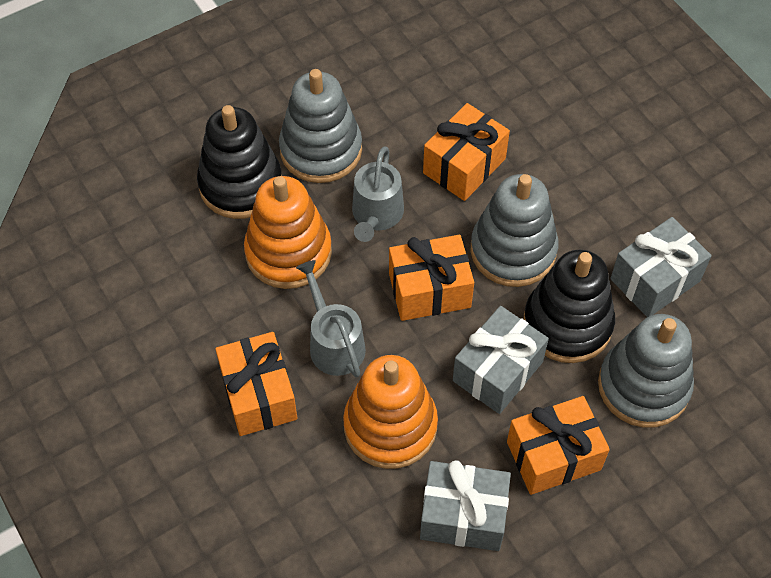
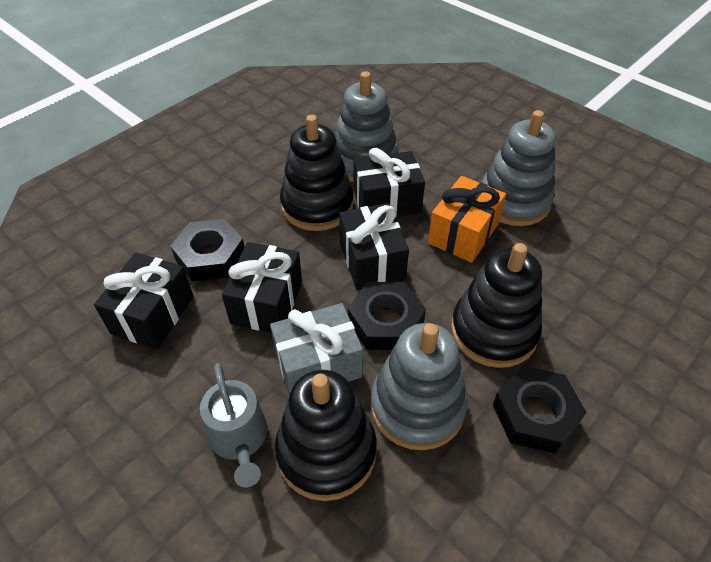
black gift: 0 -> 4
black nut: 0 -> 3
black stacking toy: 2 -> 3
grey gift: 3 -> 1
grey watering can: 2 -> 1
orange gift: 4 -> 1
orange stacking toy: 2 -> 0

